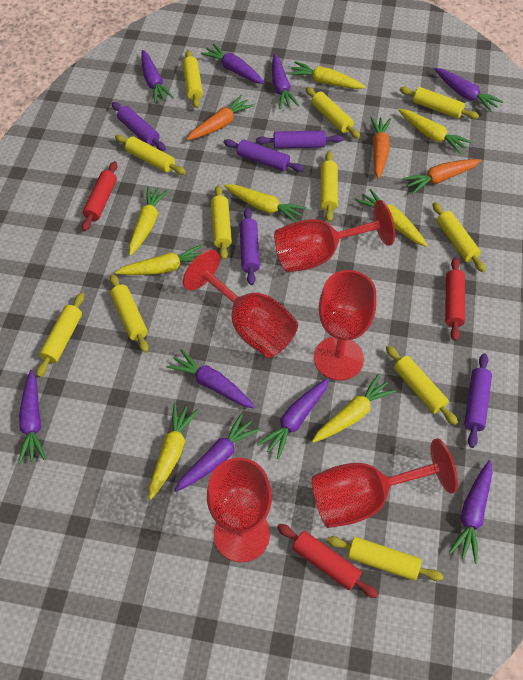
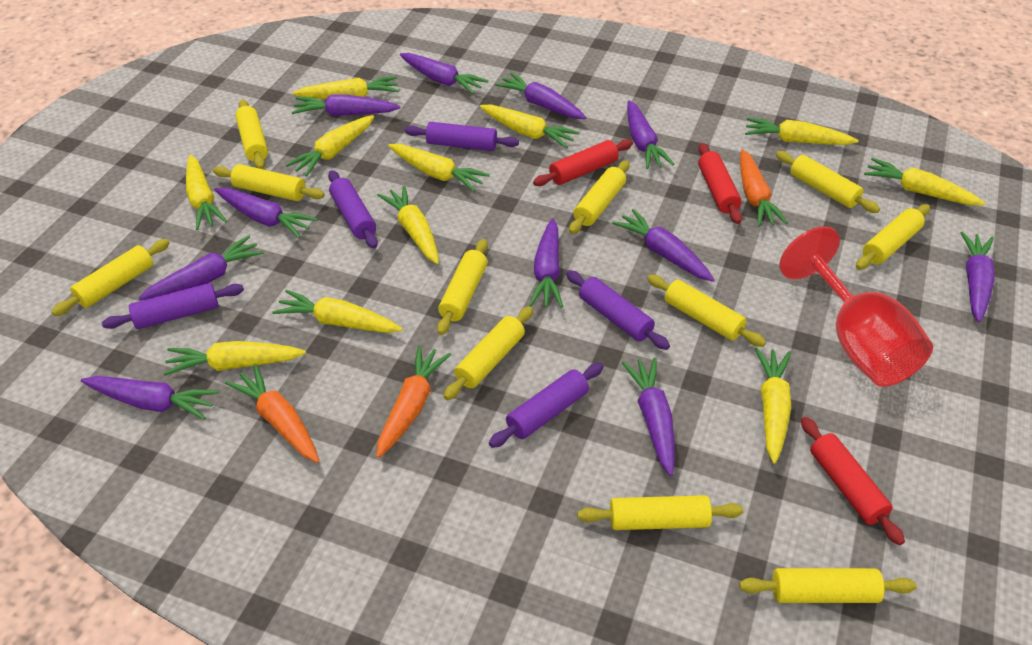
purple carrot: 9 -> 11
red goblet: 5 -> 1
yellow carrot: 8 -> 11

